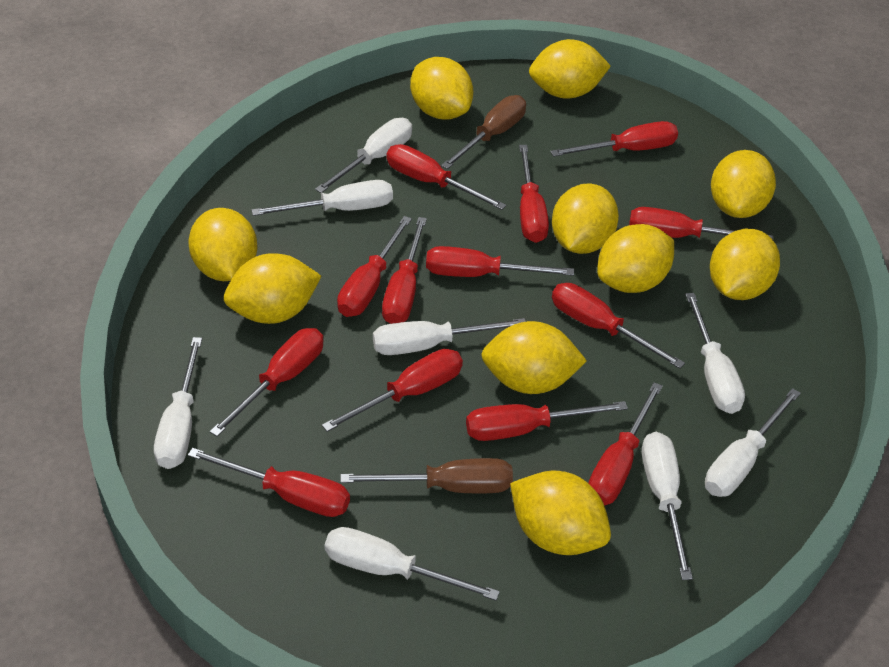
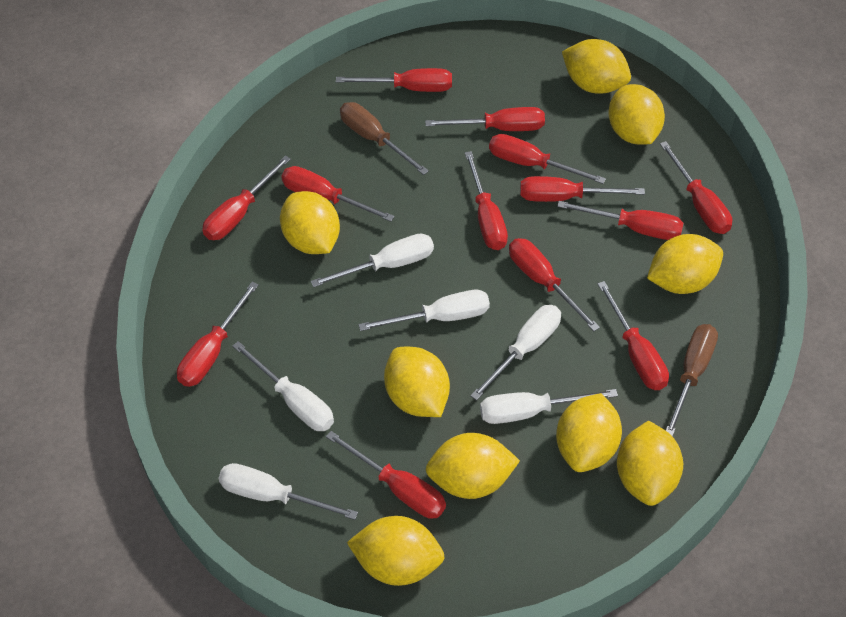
white screwdriver: 8 -> 6
yellow lemon: 10 -> 9

